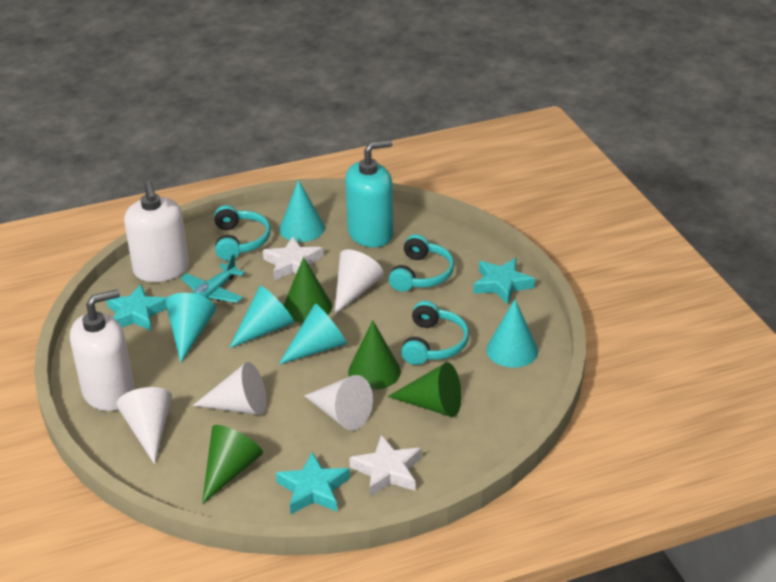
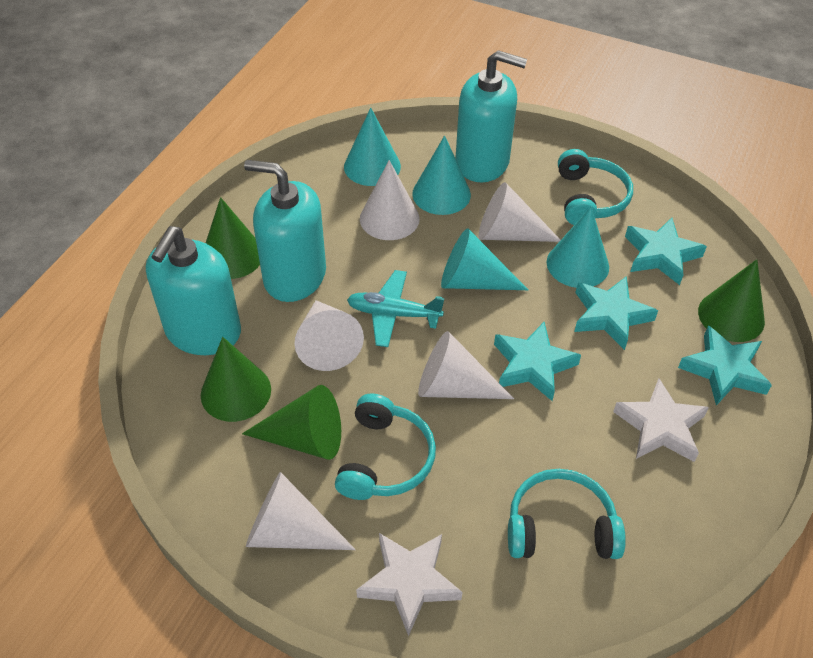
turquoise cone: 5 -> 4
turquoise soap dispenser: 1 -> 3
turquoise star: 3 -> 4
white cone: 4 -> 5
white soap dispenser: 2 -> 0

